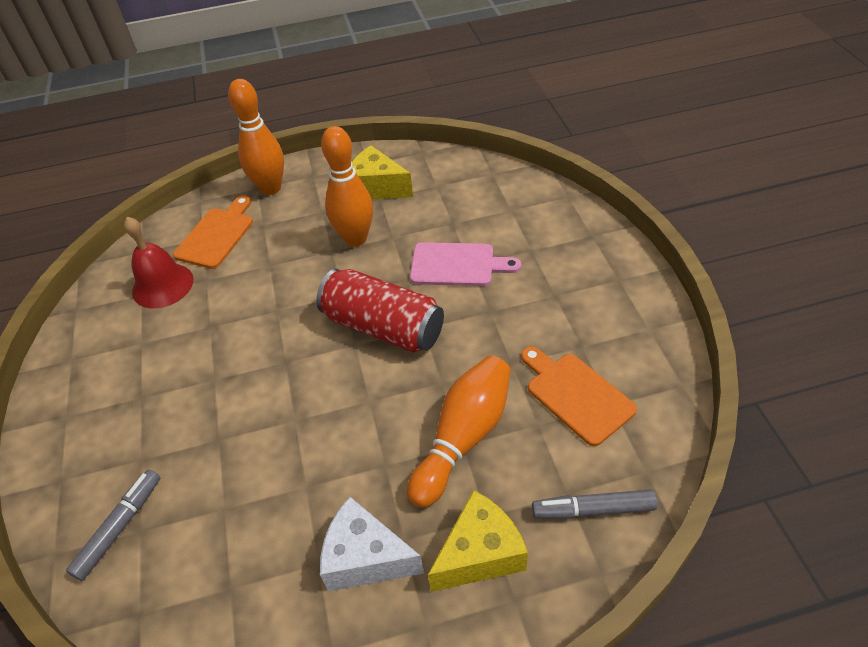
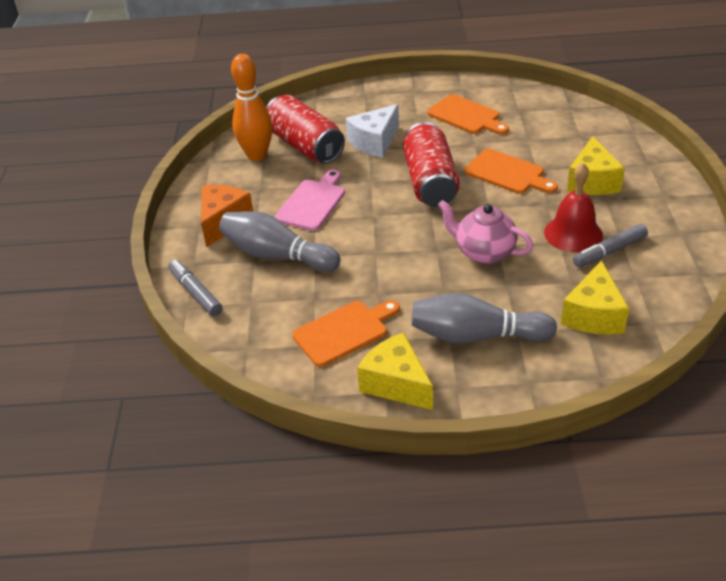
grey bowling pin: 0 -> 2
orange bowling pin: 3 -> 1
orange cheese: 0 -> 1
orange cutting board: 2 -> 3
pink teapot: 0 -> 1
red can: 1 -> 2
yellow cheese: 2 -> 3

